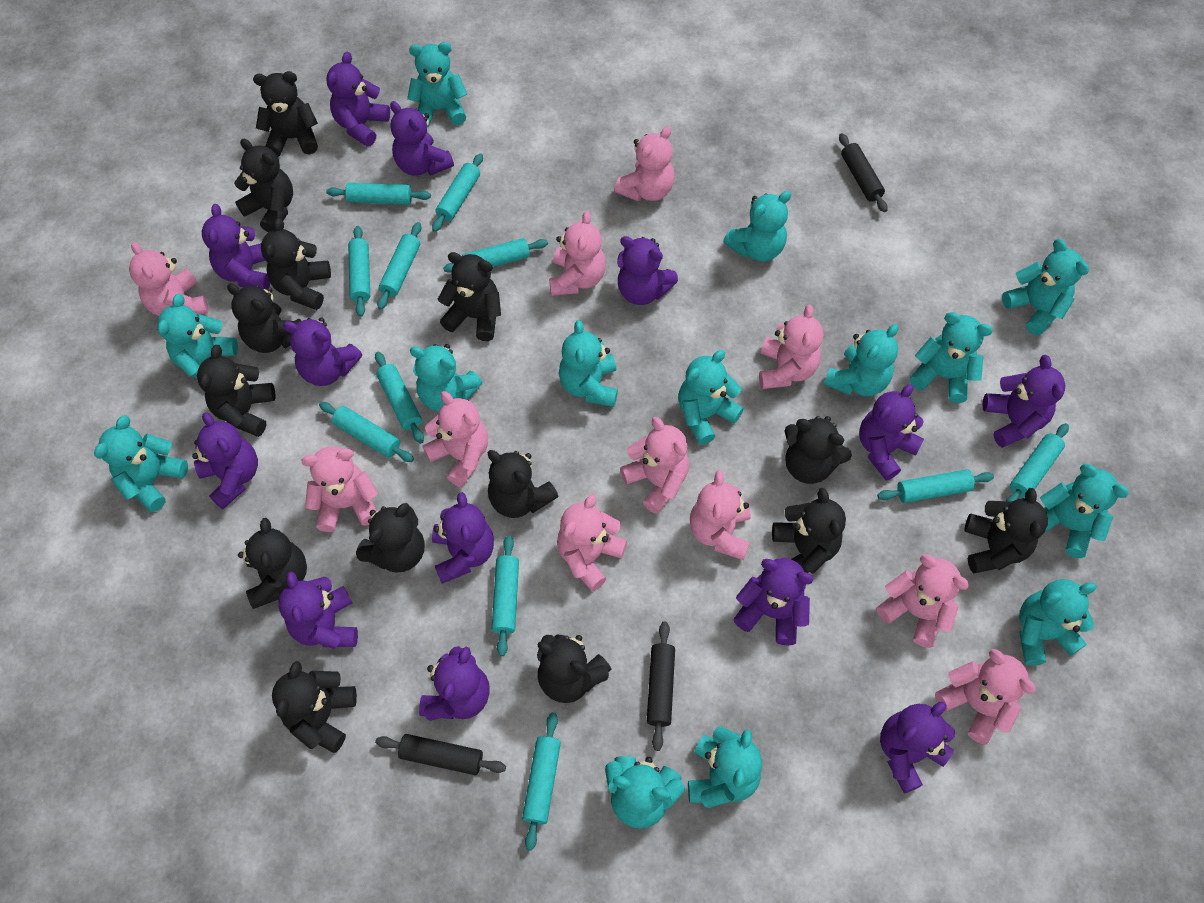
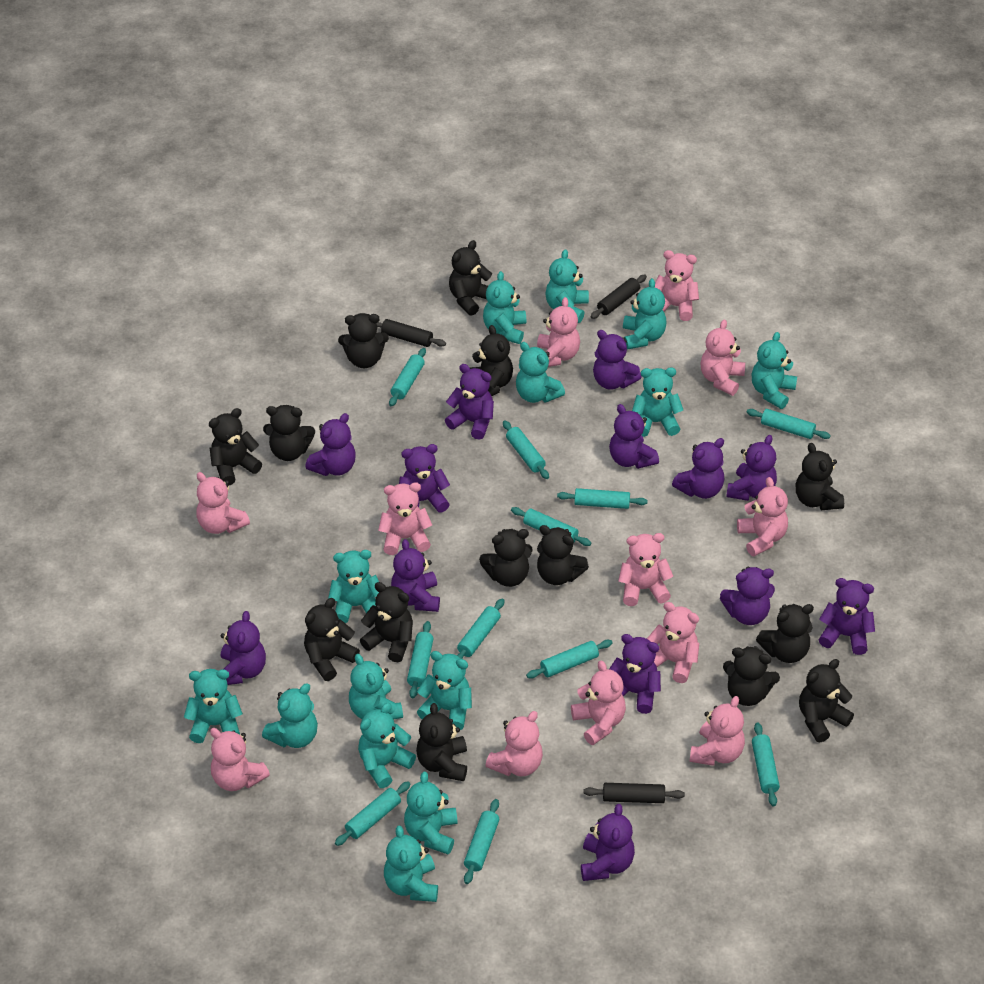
pink teddy bear: 11 -> 12

